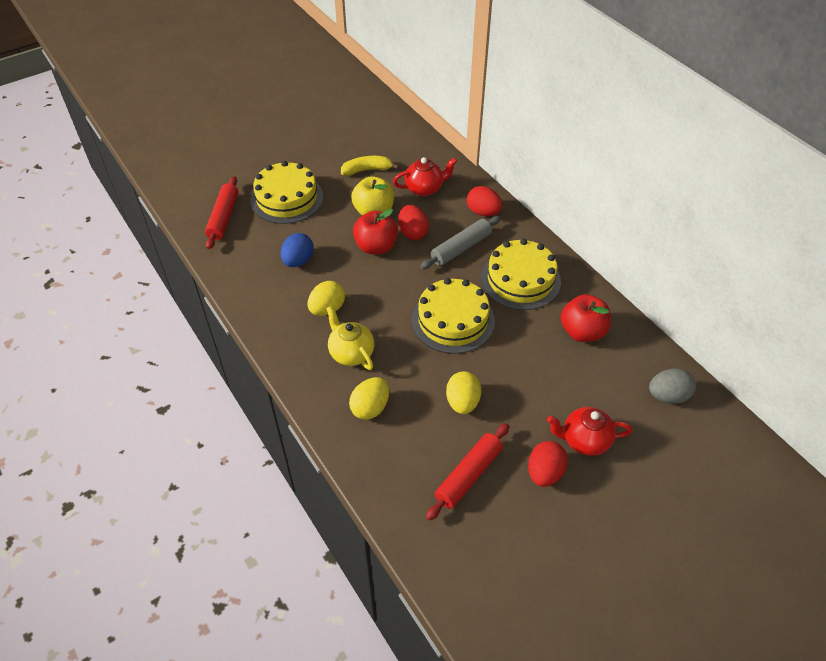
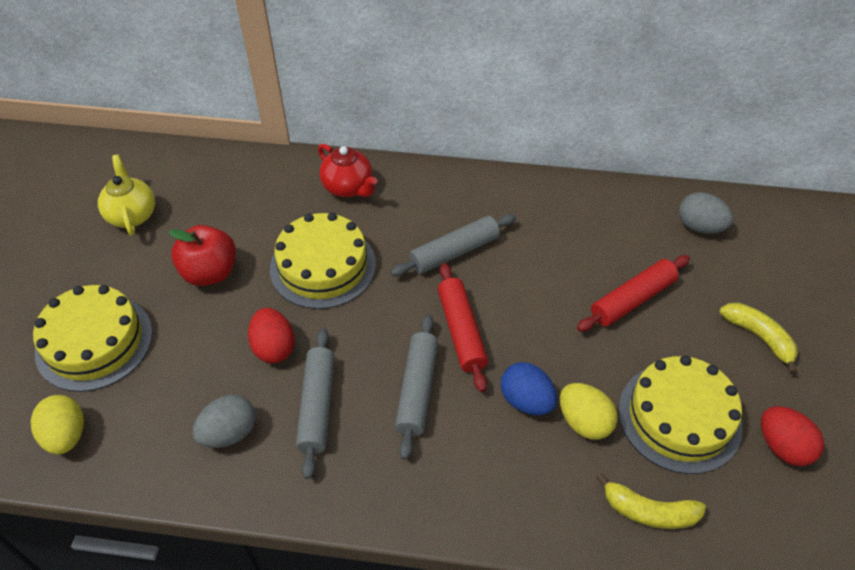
grey egg: 1 -> 2
grey rolling pin: 1 -> 3
red apple: 2 -> 1
red egg: 3 -> 2
red teapot: 2 -> 1
yellow apple: 1 -> 0
yellow banana: 1 -> 2
yellow egg: 3 -> 2

